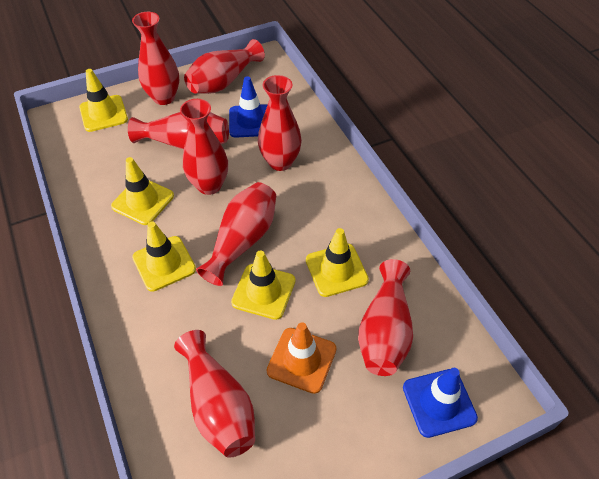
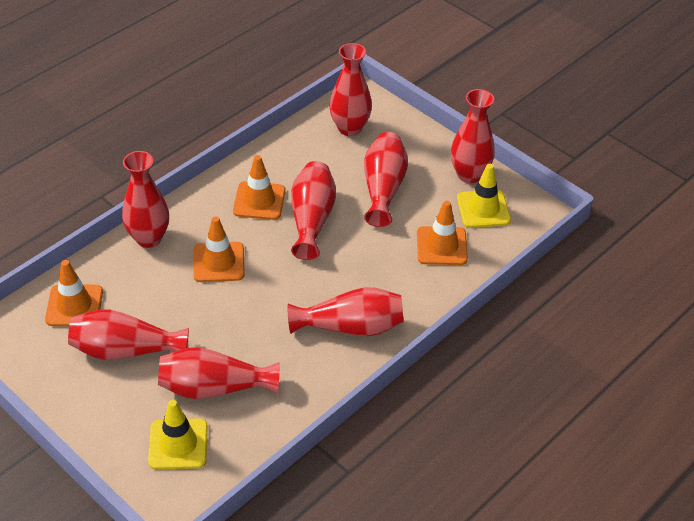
blue traffic cone: 2 -> 0
orange traffic cone: 1 -> 4
yellow traffic cone: 5 -> 2

